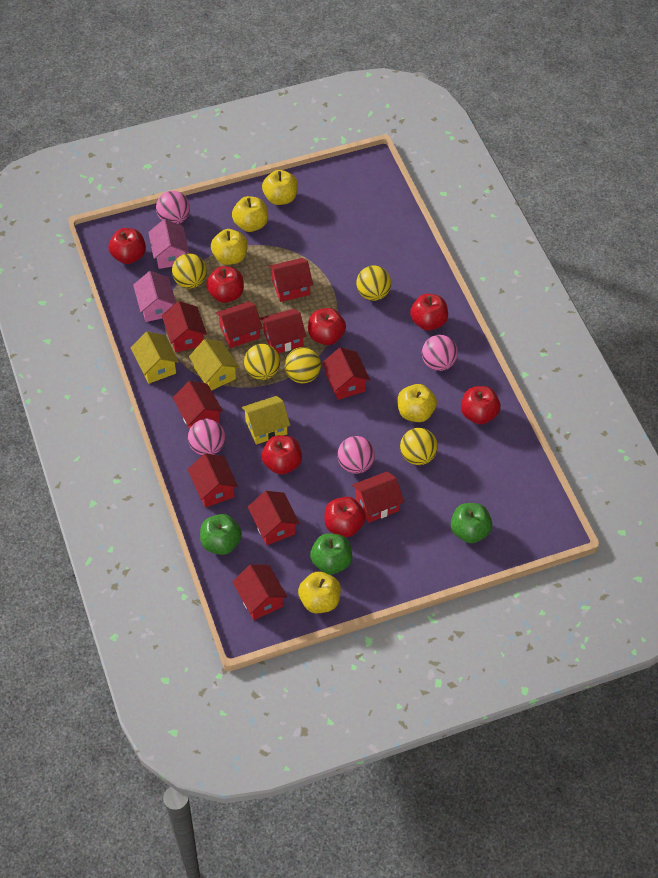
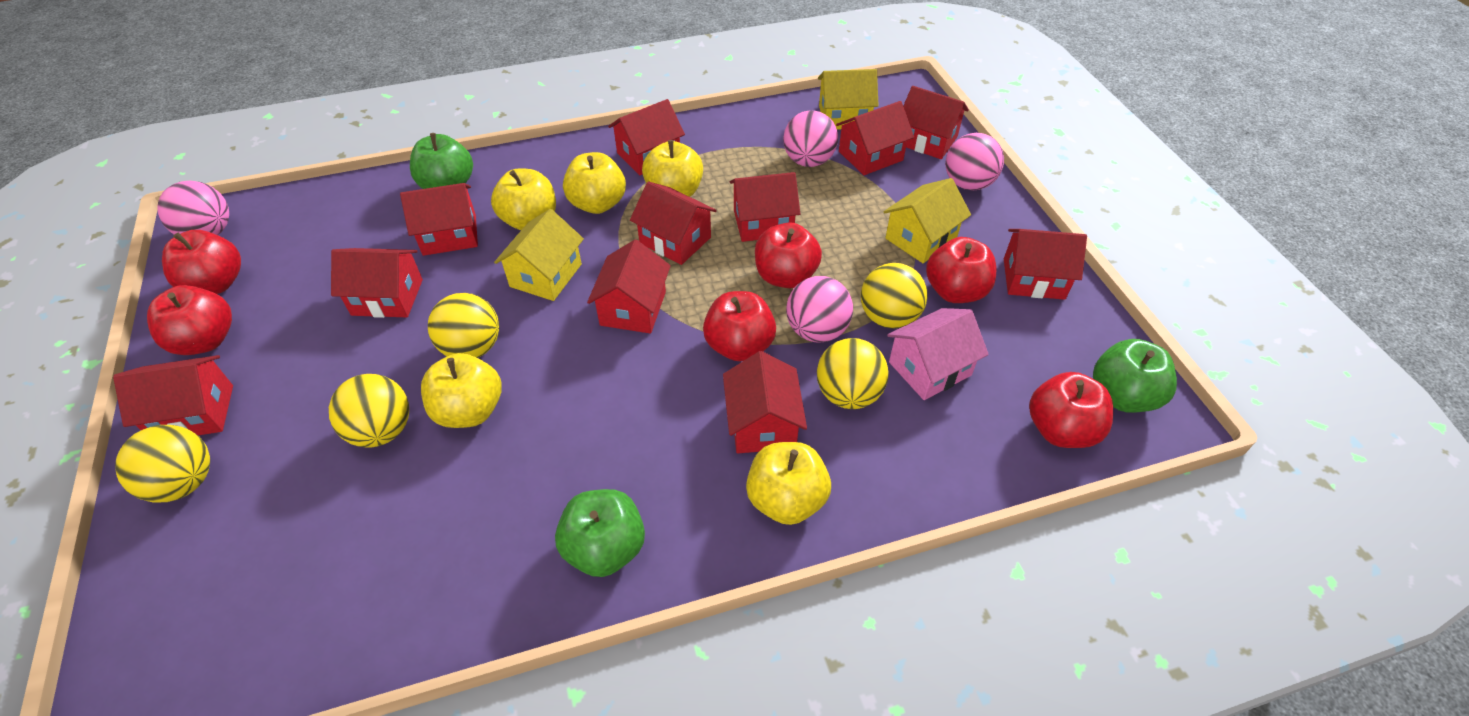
pink house: 2 -> 1
red apple: 7 -> 6
red house: 10 -> 11

